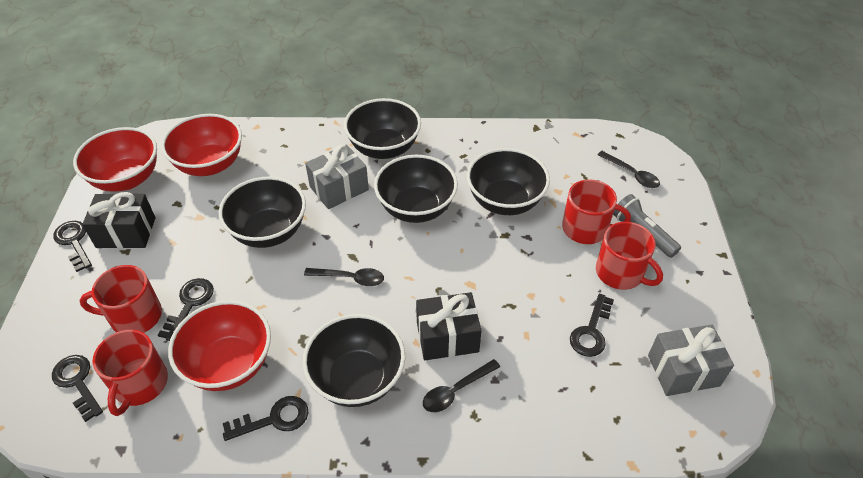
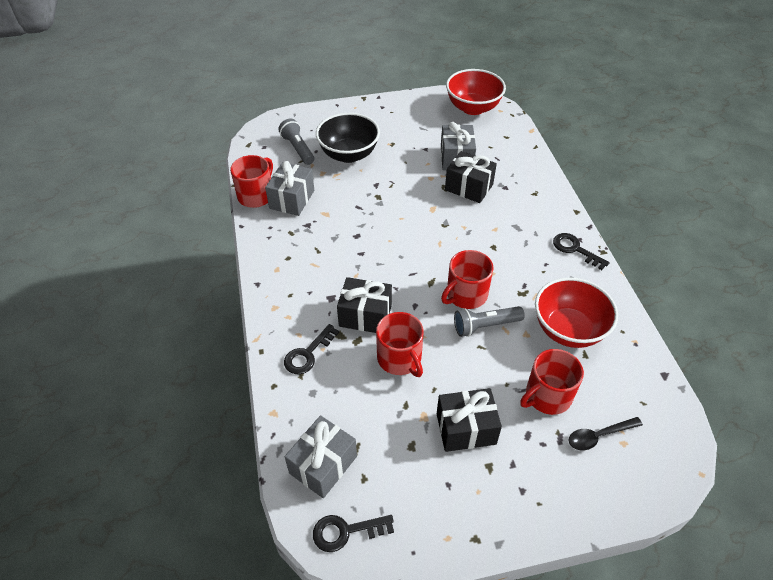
black bowl: 5 -> 1
black gift: 2 -> 3
black key: 5 -> 3
black spoon: 3 -> 1
grey flashlight: 1 -> 2
grey gift: 2 -> 3
red bowl: 3 -> 2

